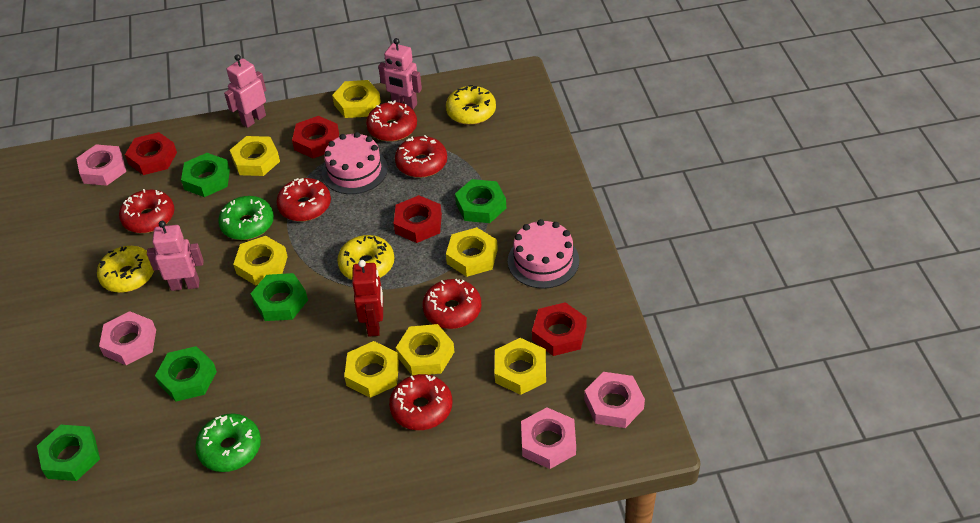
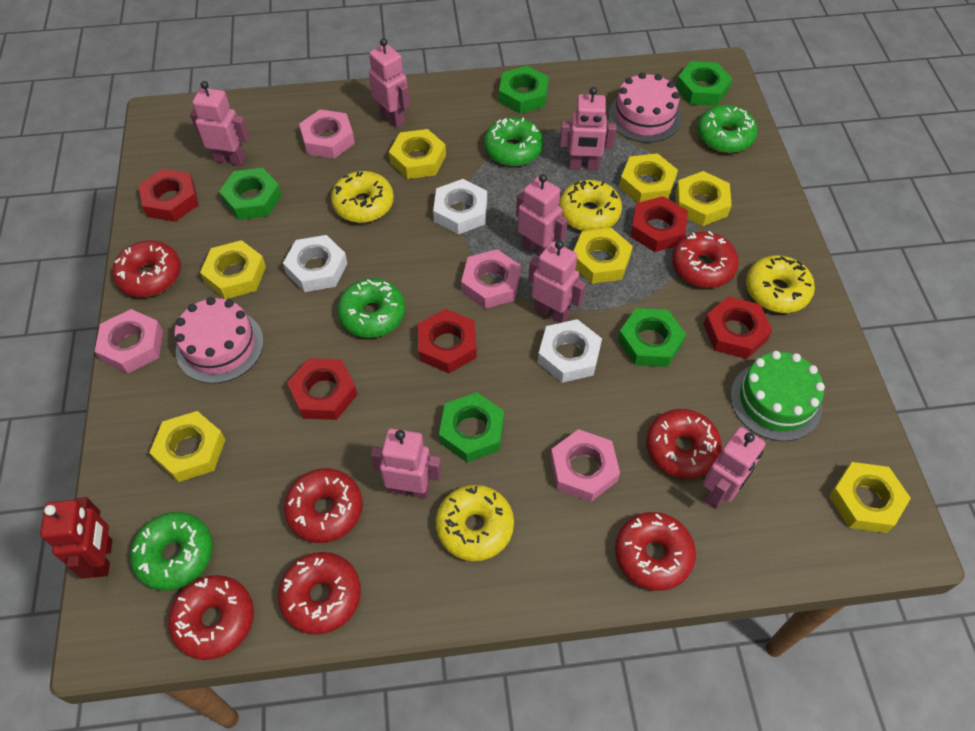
green cake: 0 -> 1
green donut: 2 -> 4
pink robot: 3 -> 7
red donut: 6 -> 7
red nut: 4 -> 5
white nut: 0 -> 3
yellow donut: 3 -> 4

